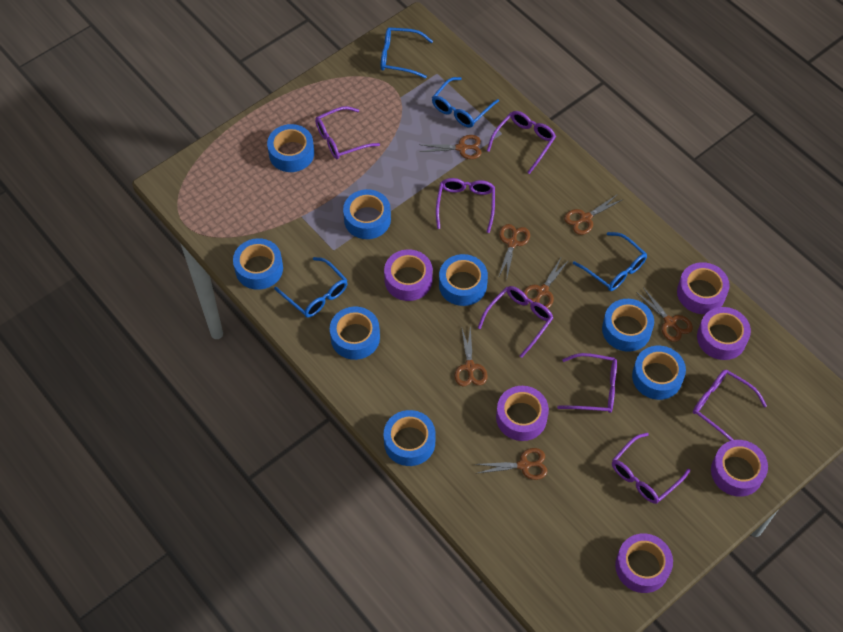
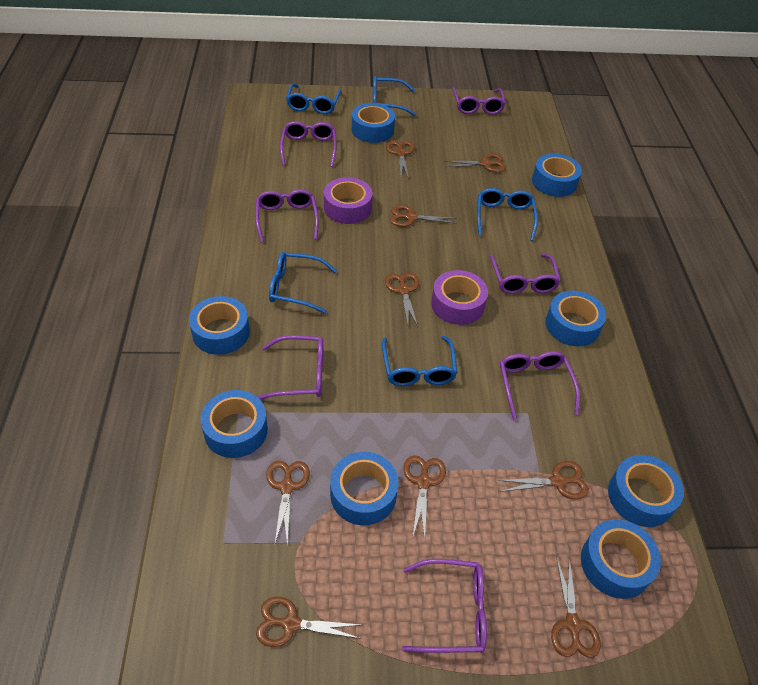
blue glasses: 4 -> 5
brown scissors: 7 -> 9
purple tape: 6 -> 2

